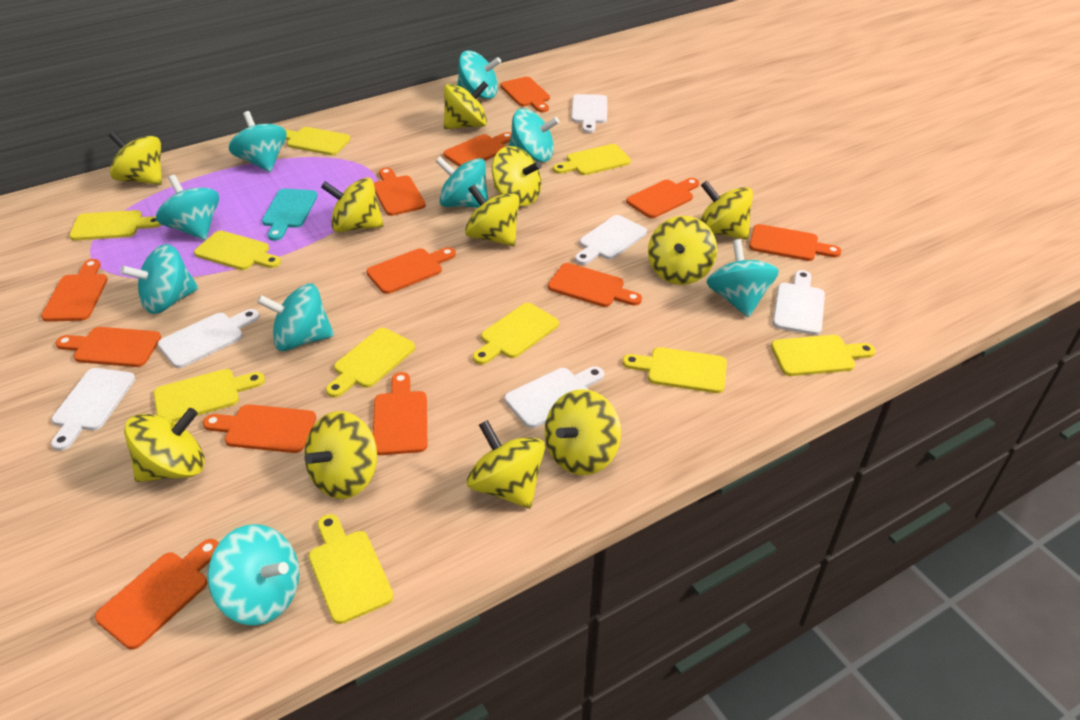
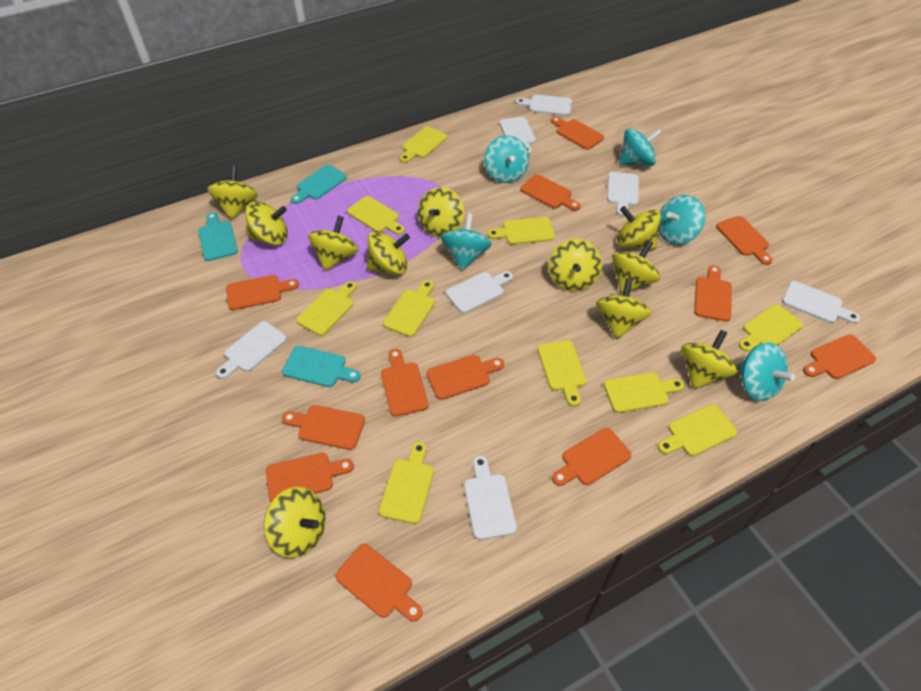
turquoise cutting board: 1 -> 3
turquoise spinning top: 9 -> 5
white cutting board: 6 -> 7

